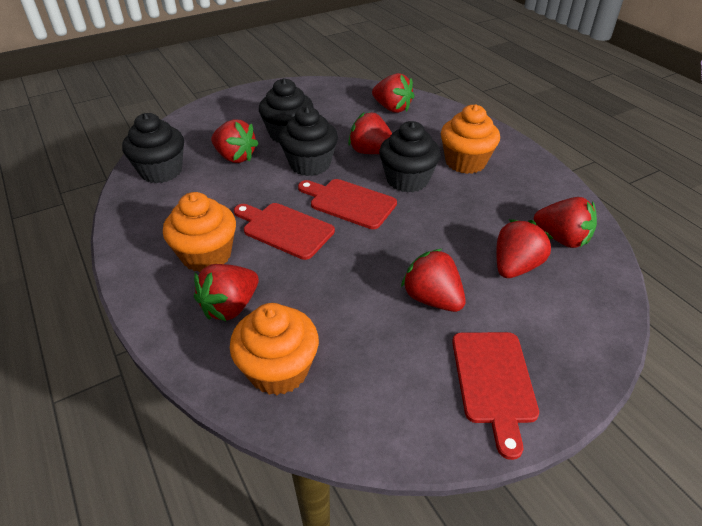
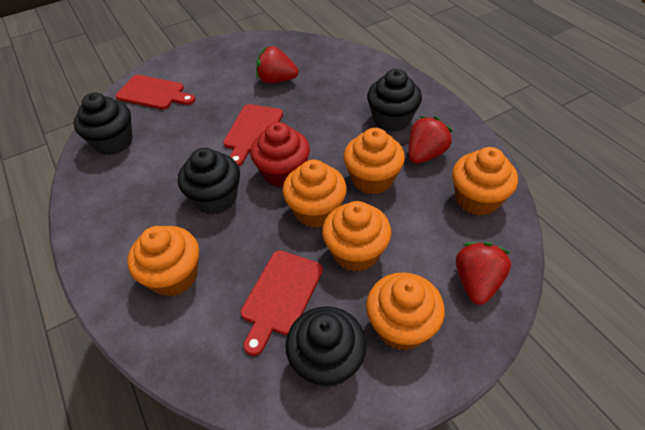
orange cupcake: 3 -> 6
red cupcake: 0 -> 1
red strawberry: 7 -> 3

